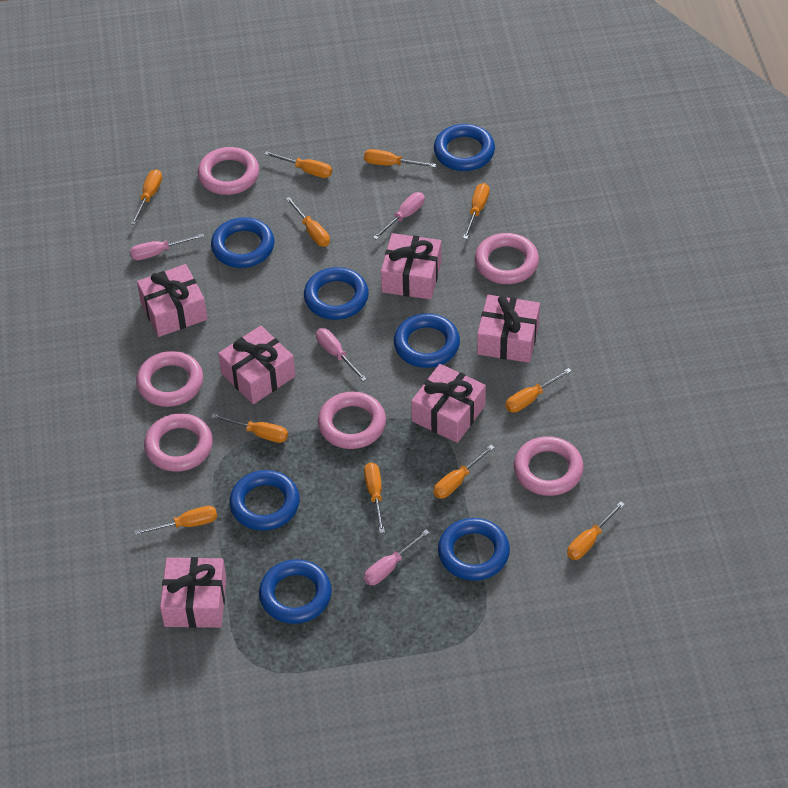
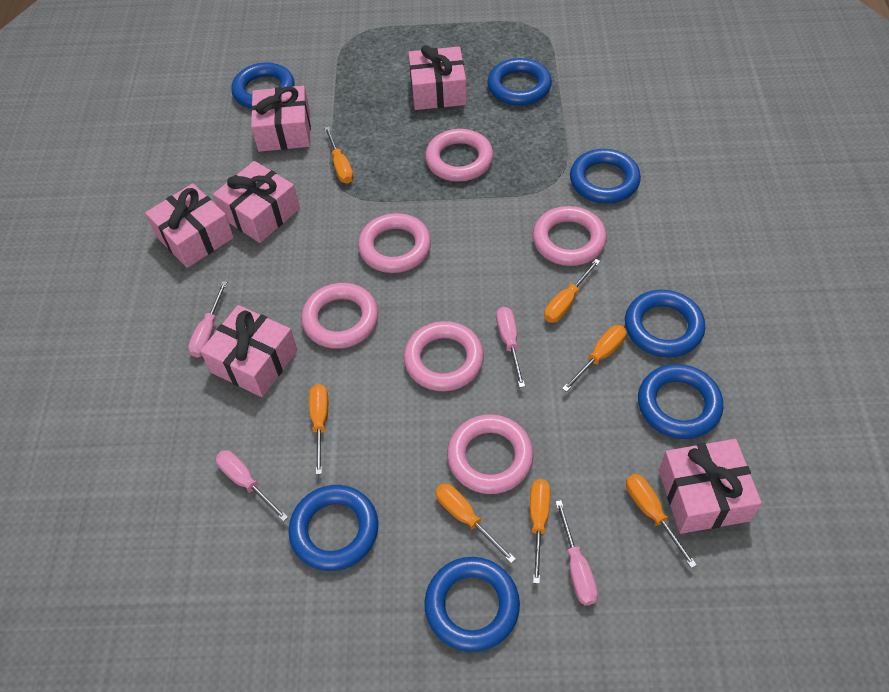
orange screwdriver: 11 -> 7

